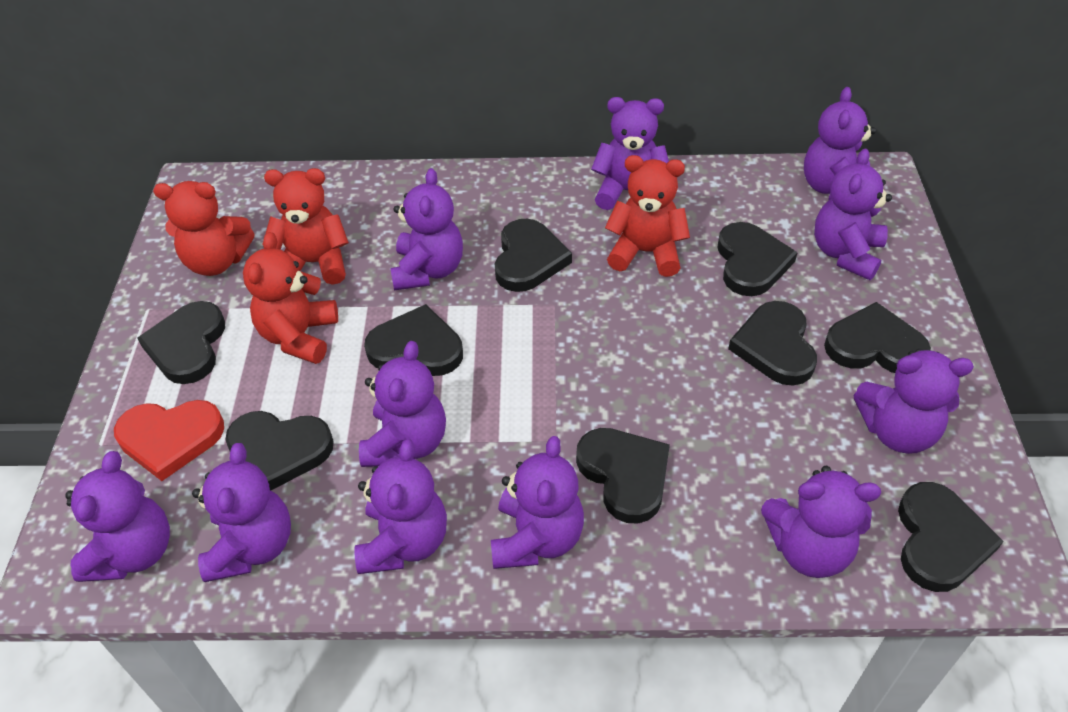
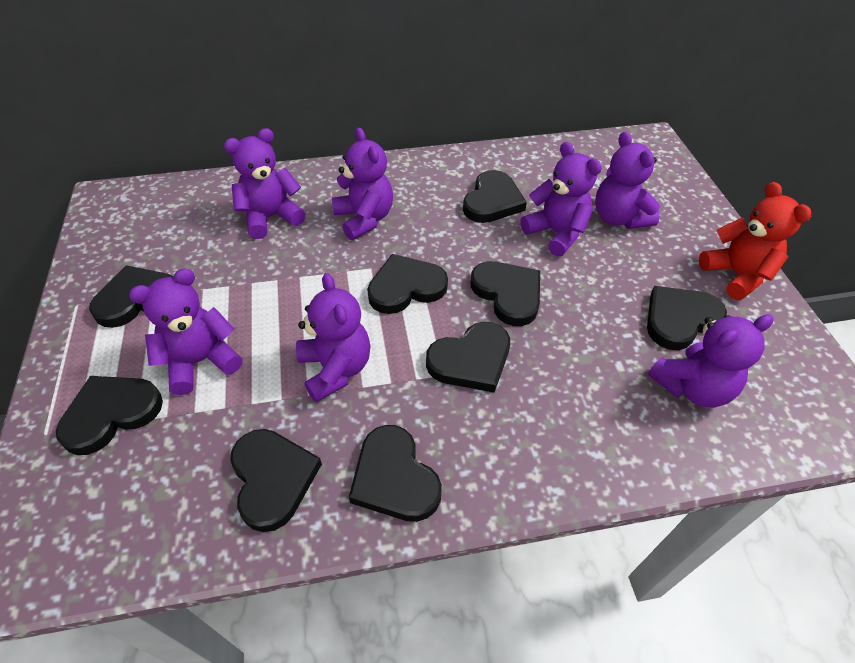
purple teddy bear: 11 -> 7
red heart: 1 -> 0
red teddy bear: 4 -> 1

